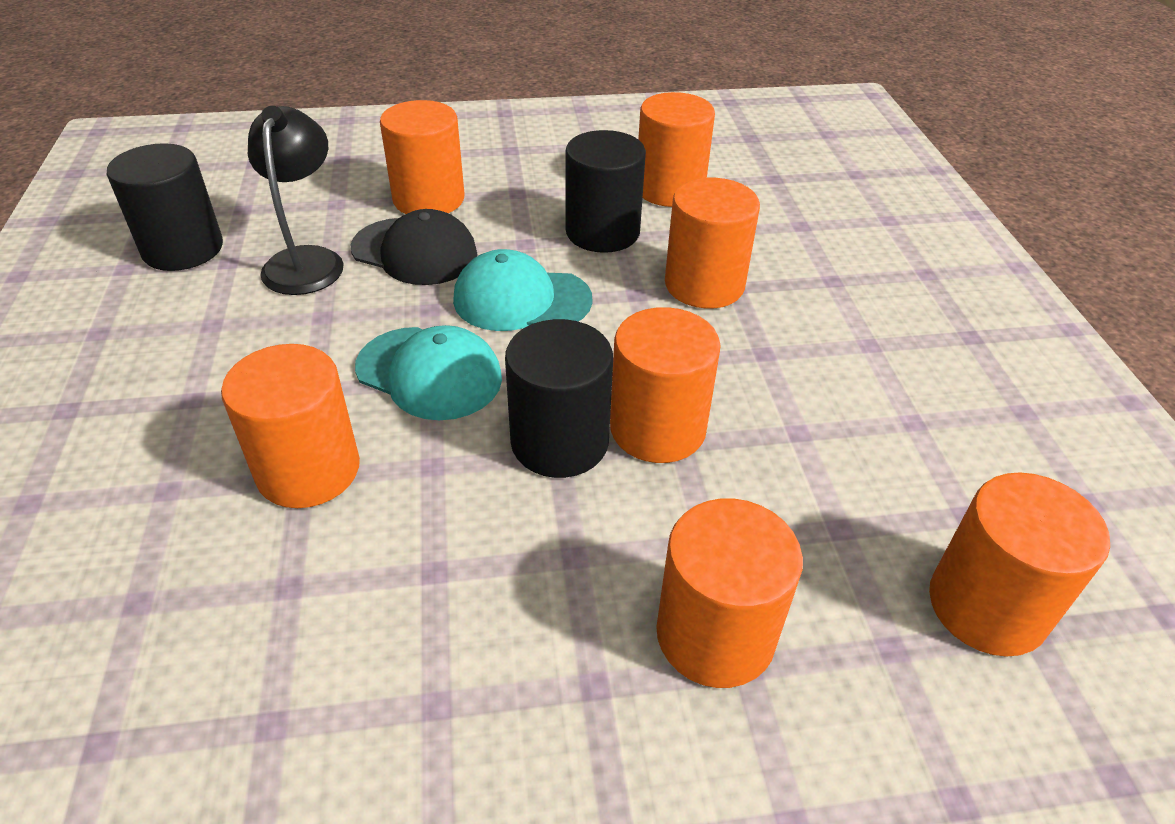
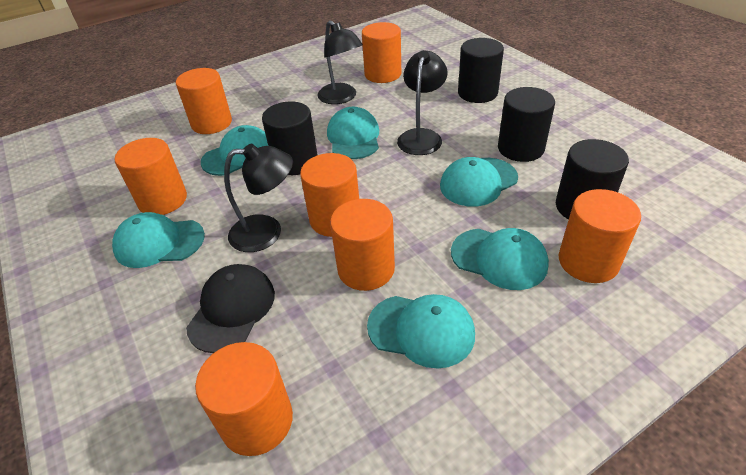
black cylinder: 3 -> 4
black lamp: 1 -> 3
turquoise cap: 2 -> 6

